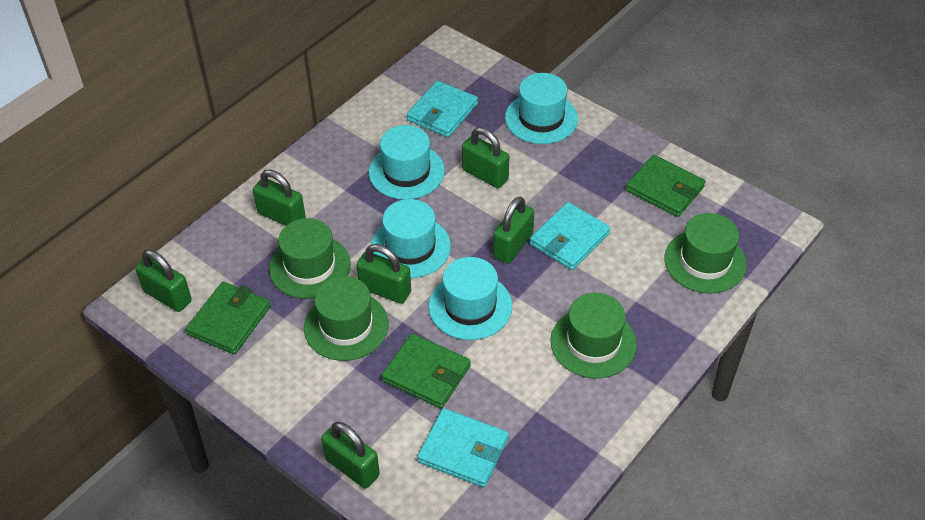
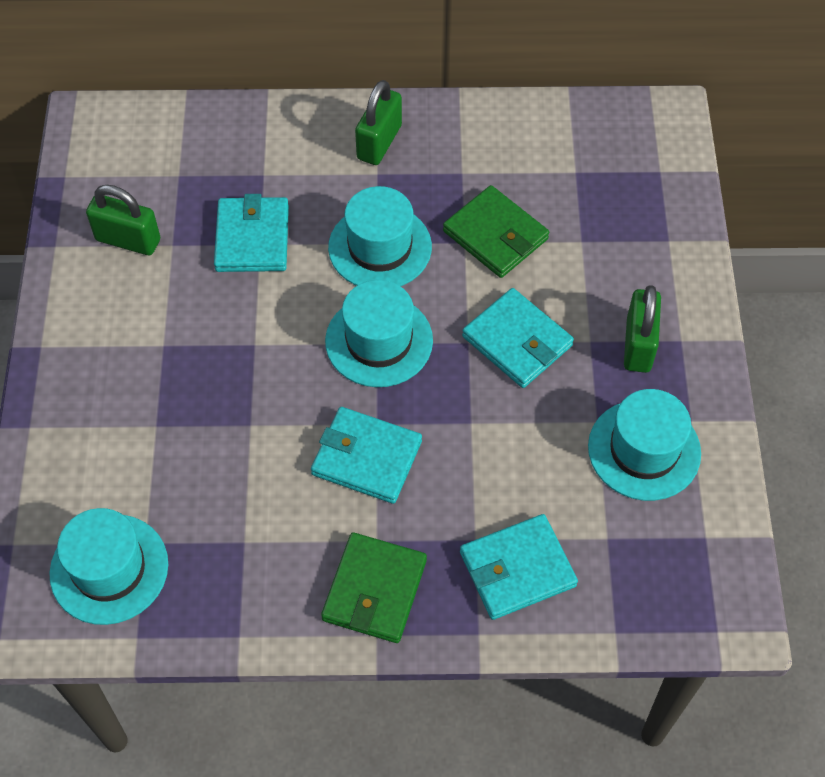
green hat: 4 -> 0
green padlock: 6 -> 3
green wallet: 3 -> 2
turquoise wallet: 3 -> 4

